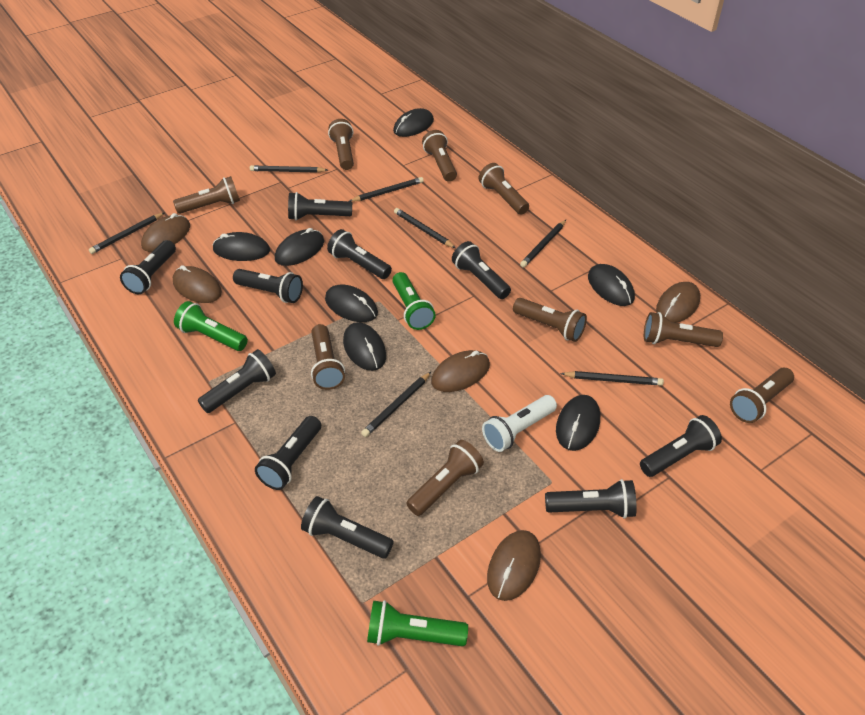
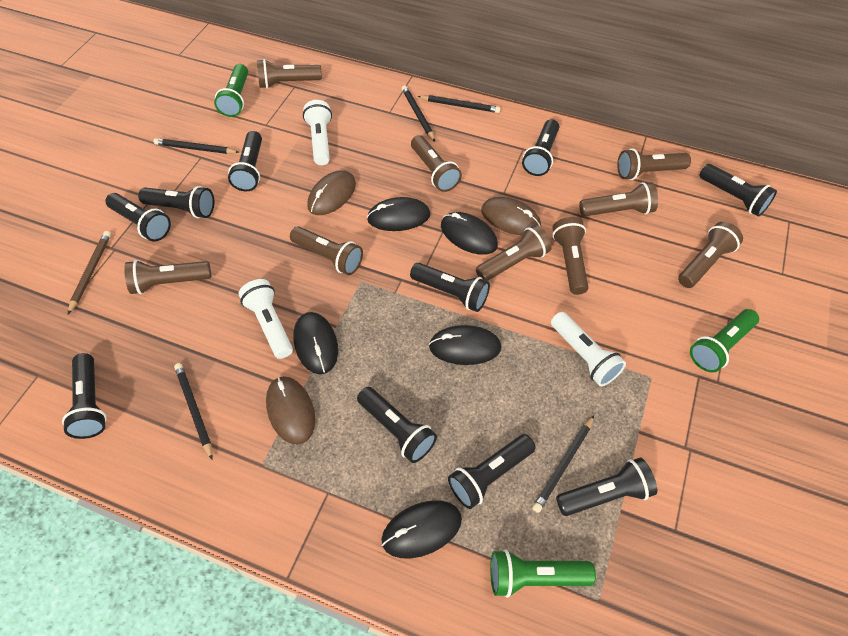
black mouse: 7 -> 5
black pencil: 7 -> 5
brown mouse: 5 -> 3
brown pencil: 0 -> 1
white flashlight: 1 -> 3

